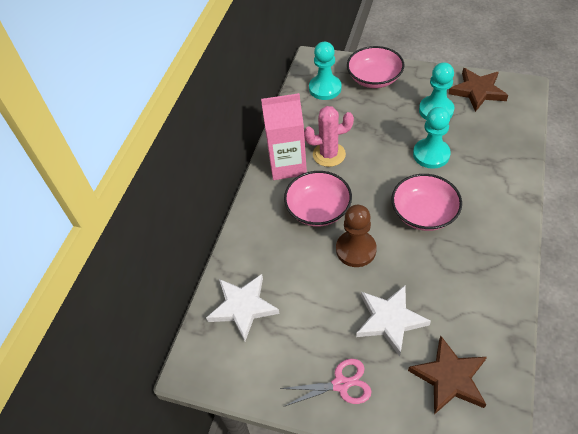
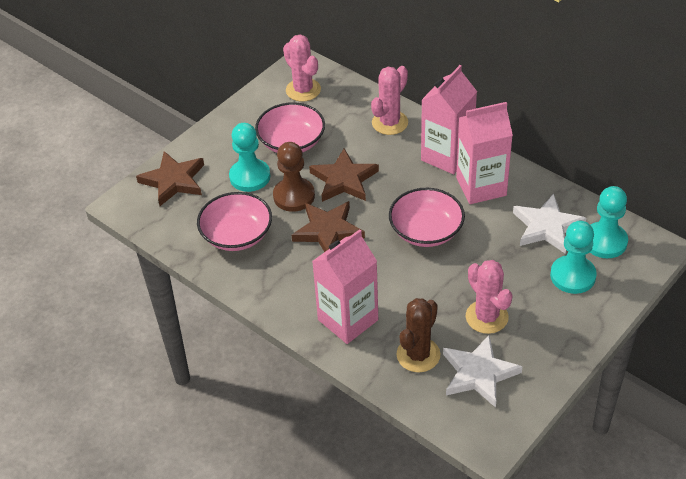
brown cactus: 0 -> 1
brown star: 2 -> 3
pink cactus: 1 -> 3
pink carton: 1 -> 3
pink scissors: 1 -> 0

